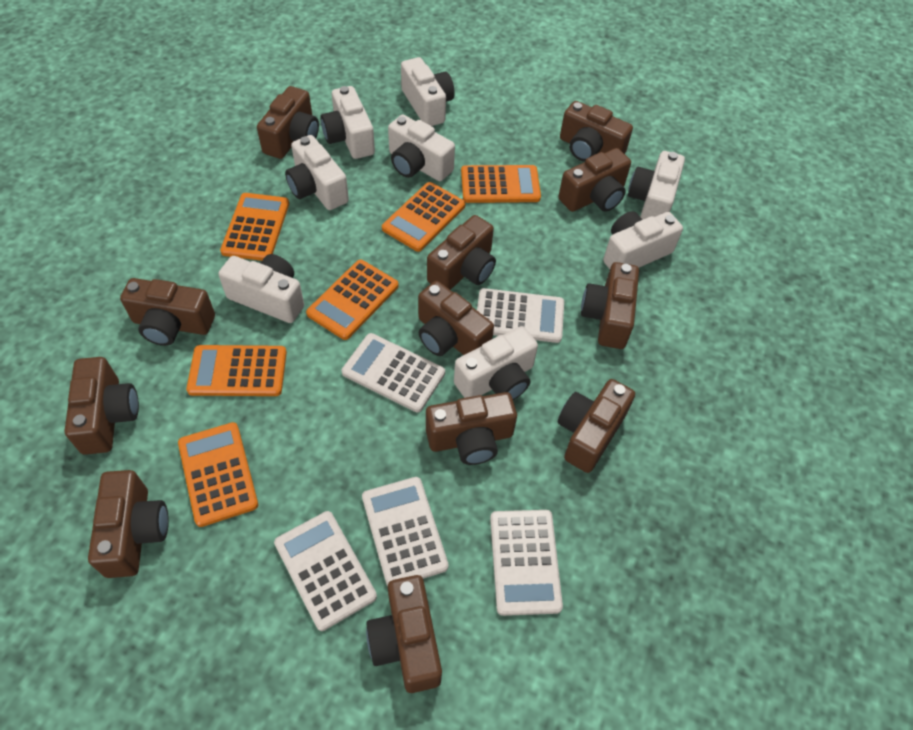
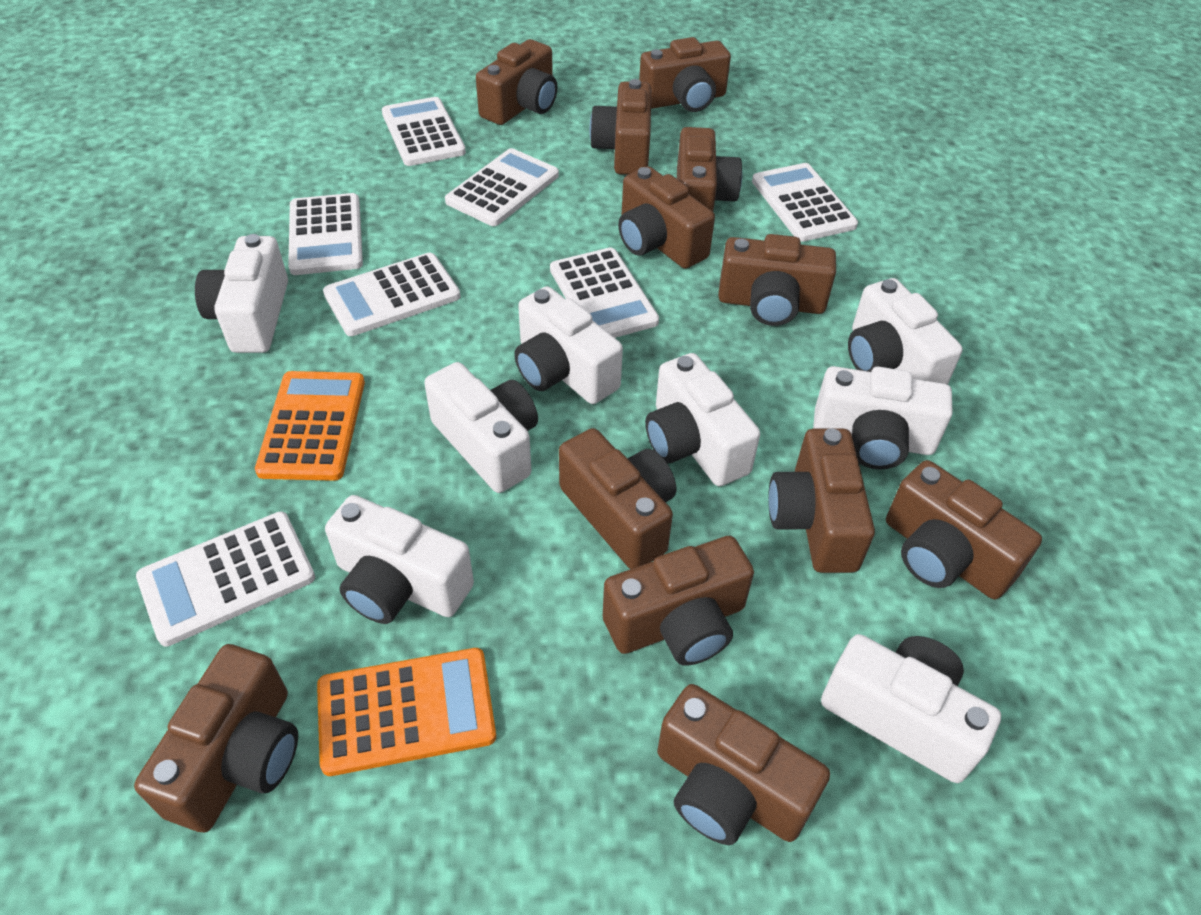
orange calculator: 6 -> 2
white calculator: 5 -> 7

